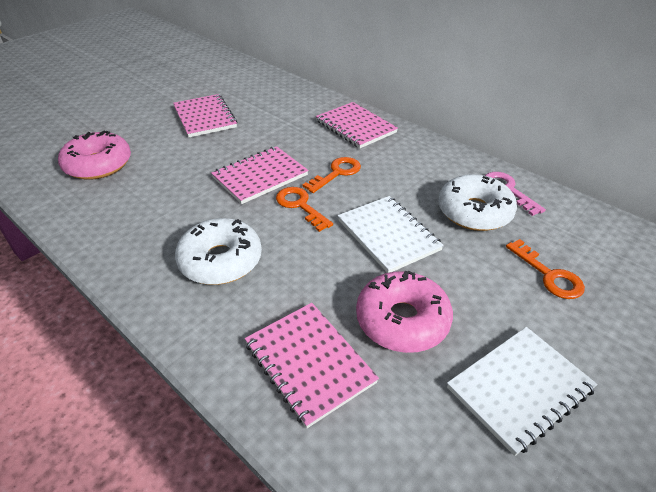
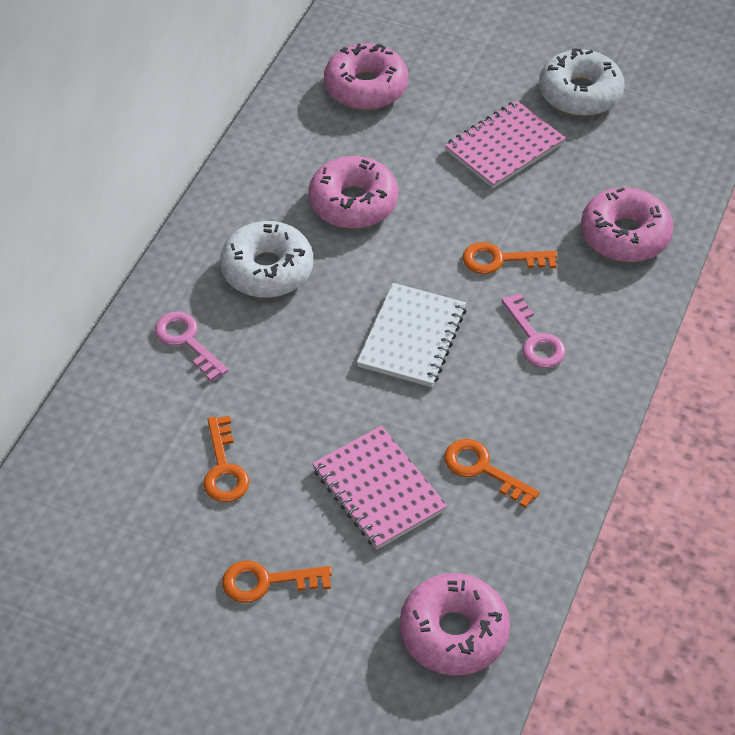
orange key: 3 -> 4
pink donut: 2 -> 4
pink key: 1 -> 2
pink notebook: 4 -> 2
white notebook: 2 -> 1

